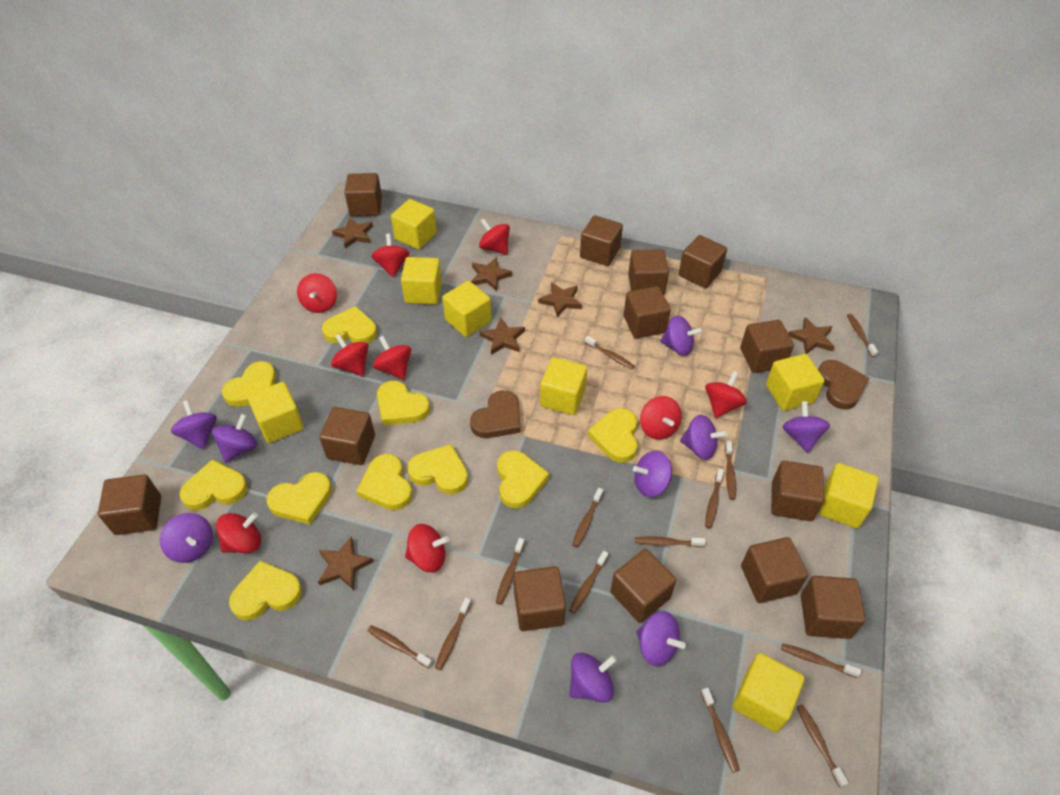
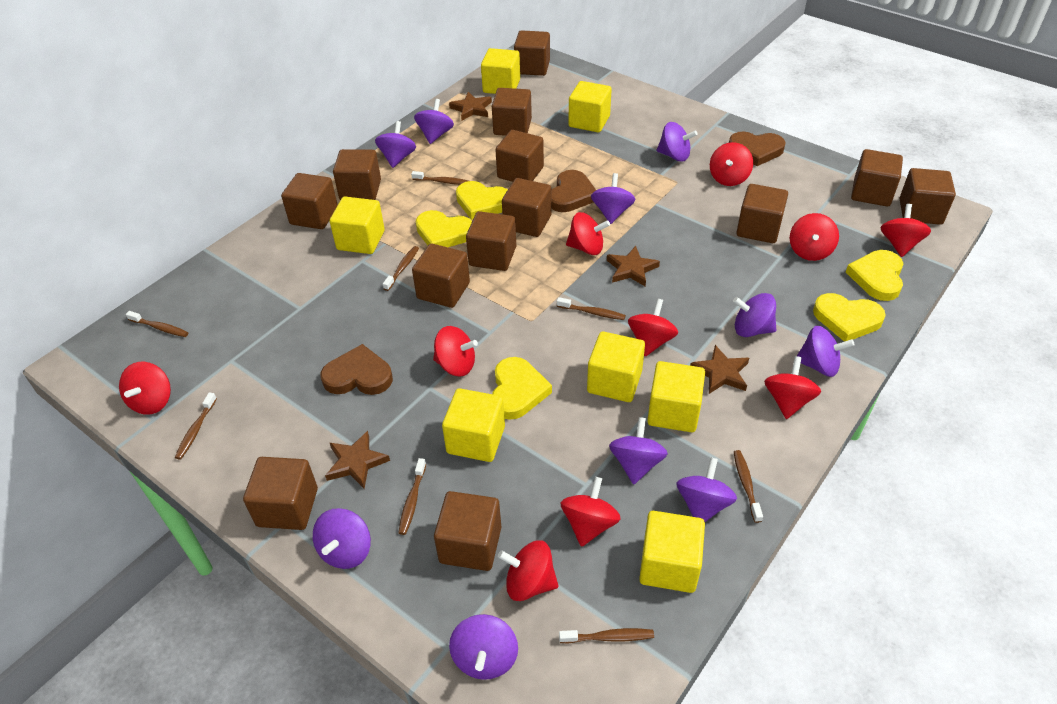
brown heart: 2 -> 3
brown star: 6 -> 4
brown toothbrush: 13 -> 8
purple spinning top: 9 -> 10
red spinning top: 9 -> 10
yellow cube: 8 -> 7
yellow heart: 10 -> 5

